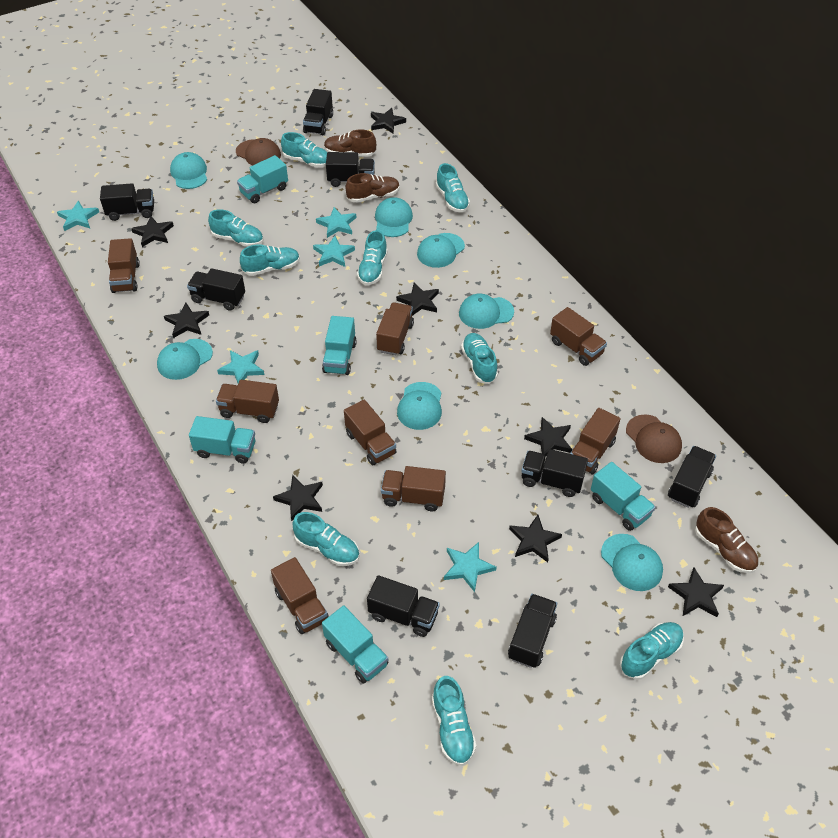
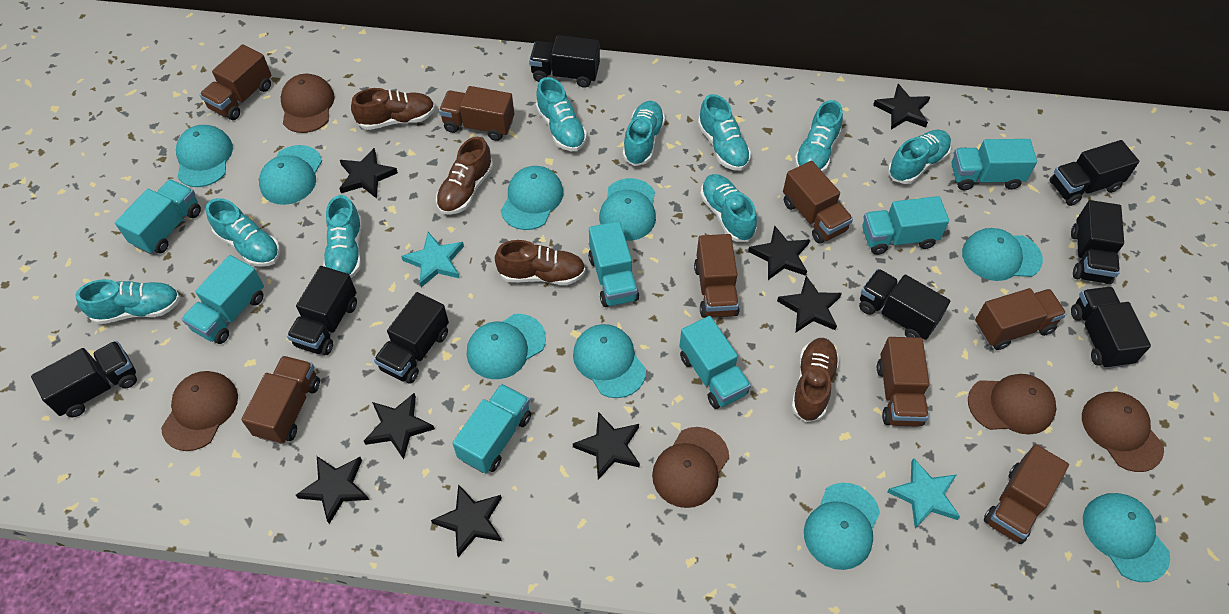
brown cap: 2 -> 5
brown shoe: 3 -> 4
turquoise cap: 7 -> 9
turquoise star: 5 -> 2
turquoise truck: 5 -> 7

